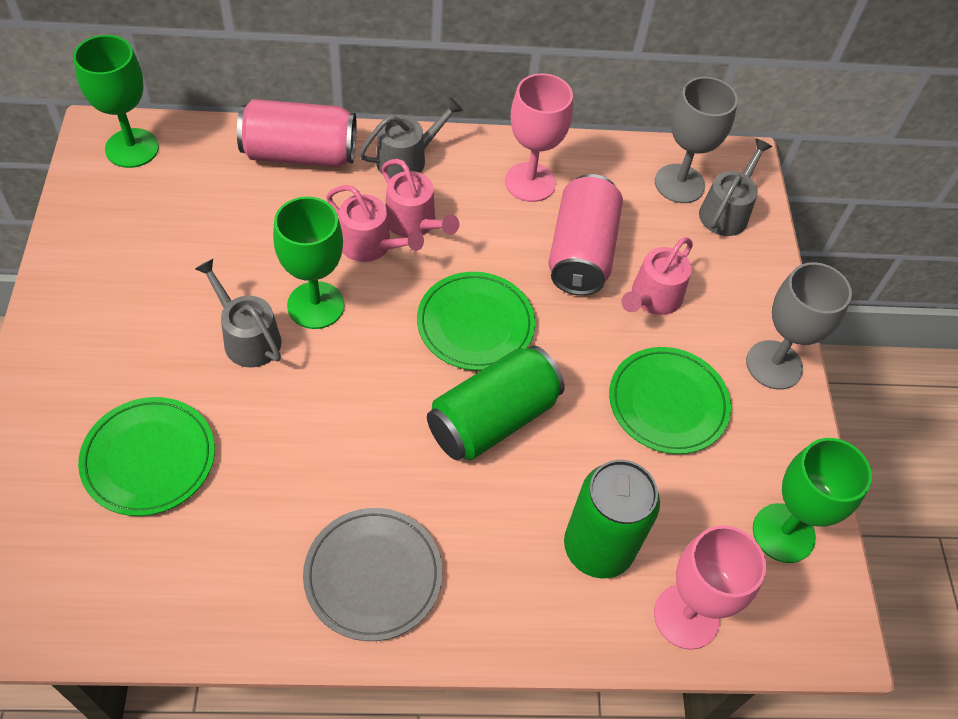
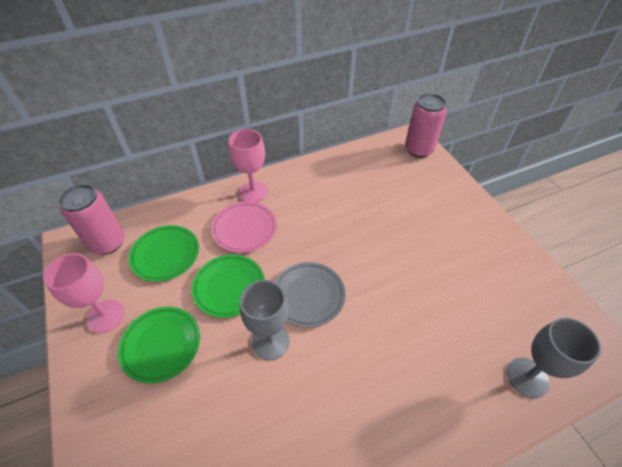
green can: 2 -> 0
green goblet: 3 -> 0
grey watering can: 3 -> 0
pink plate: 0 -> 1
pink watering can: 3 -> 0

